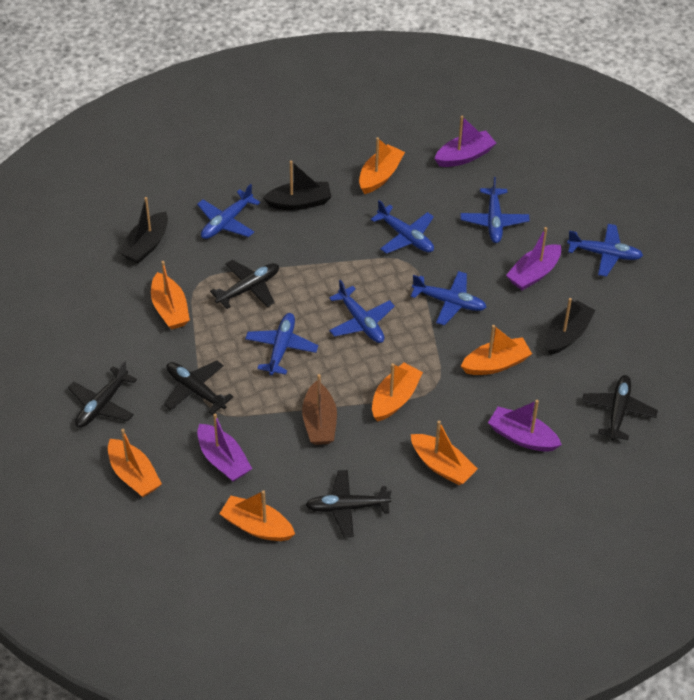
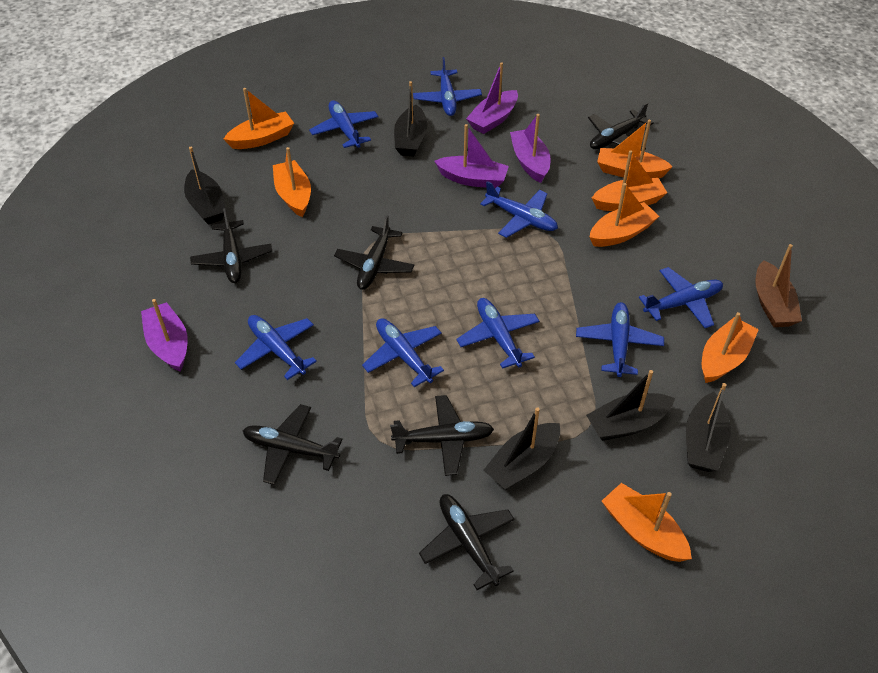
black boat: 3 -> 5
black plane: 5 -> 6
blue plane: 7 -> 8

